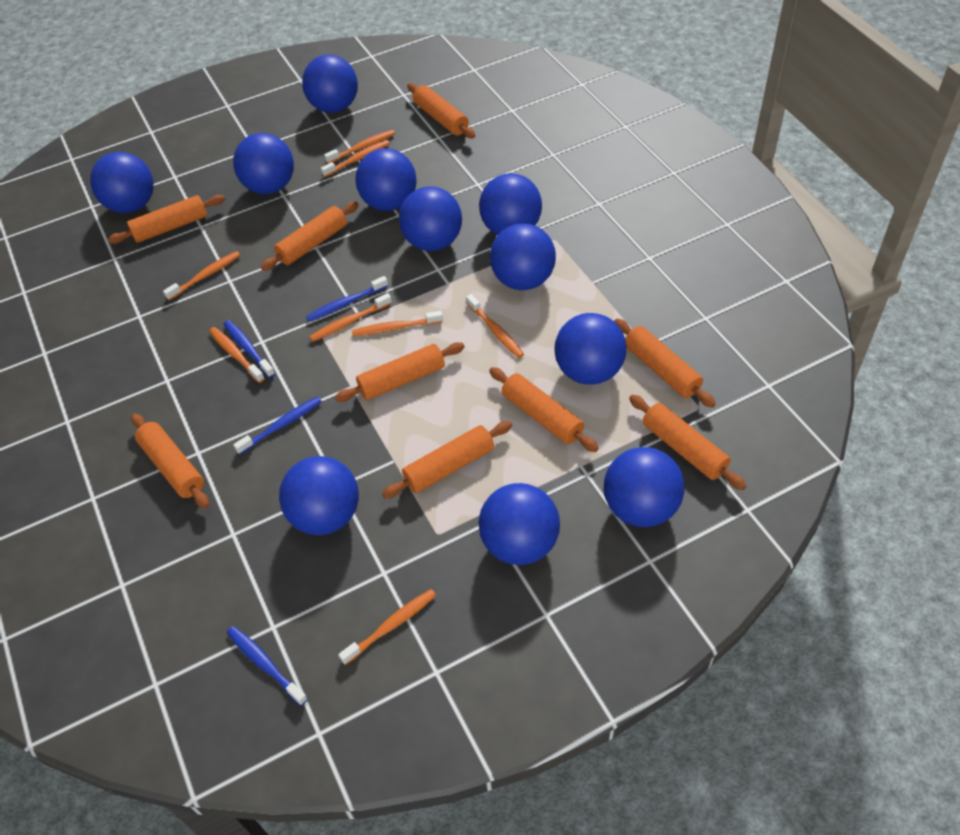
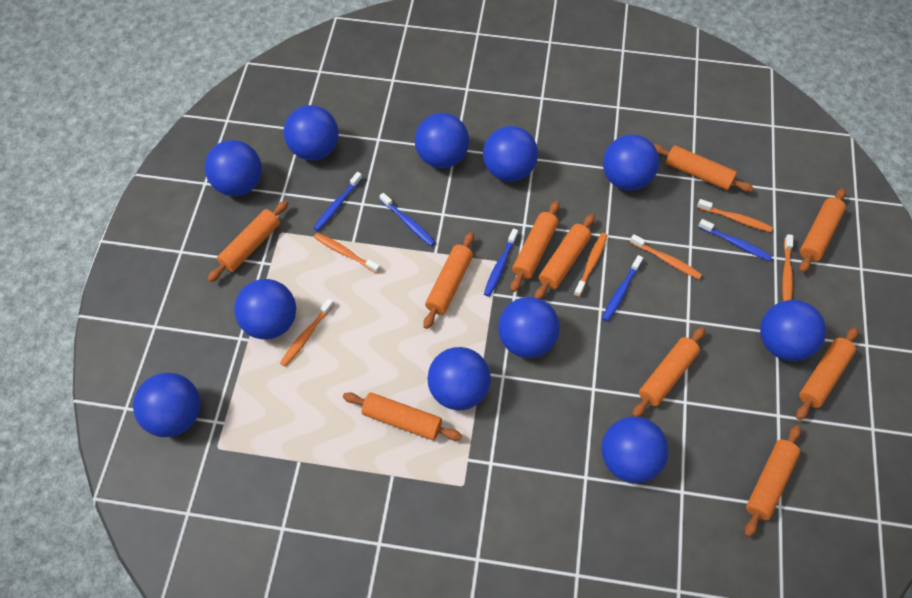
blue toothbrush: 4 -> 5
orange rolling pin: 9 -> 10
orange toothbrush: 8 -> 6

